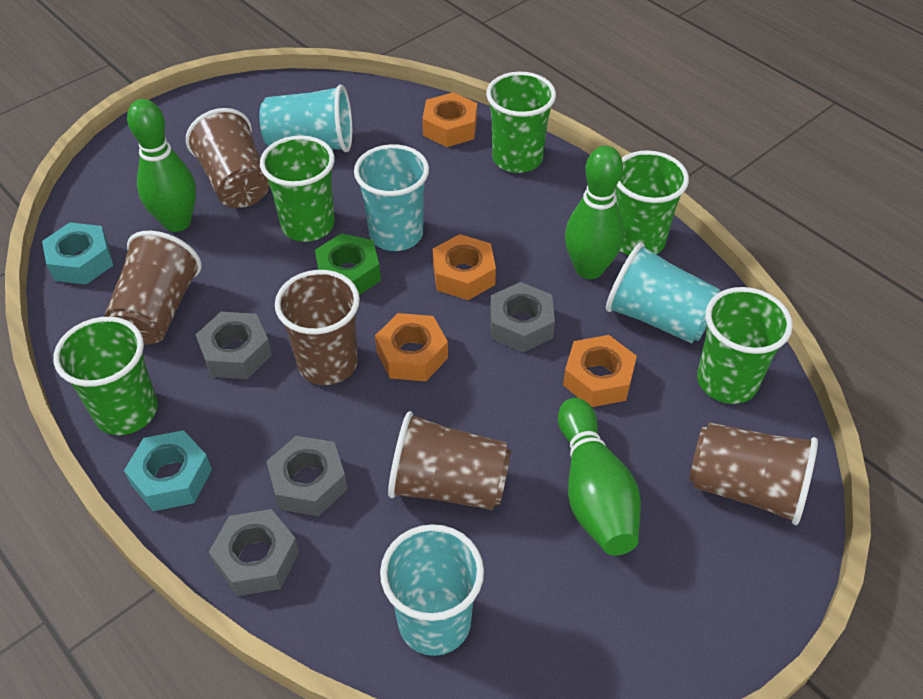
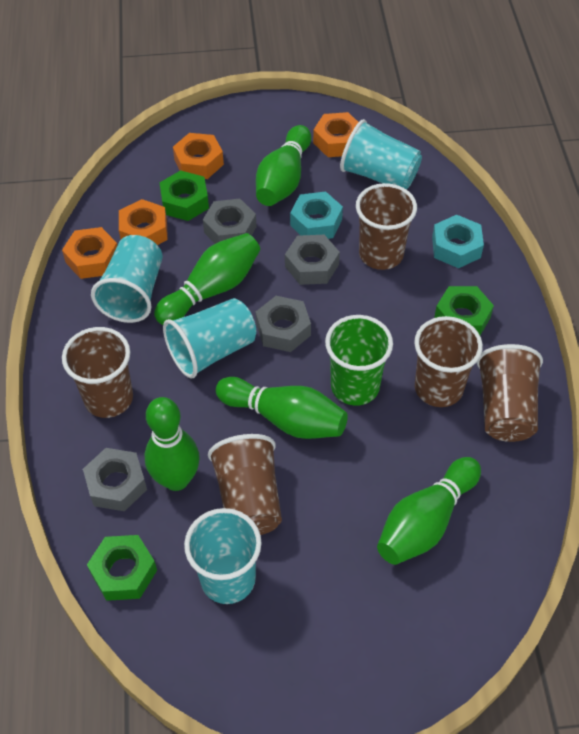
green bowling pin: 3 -> 5
green cup: 5 -> 1
green nut: 1 -> 3

